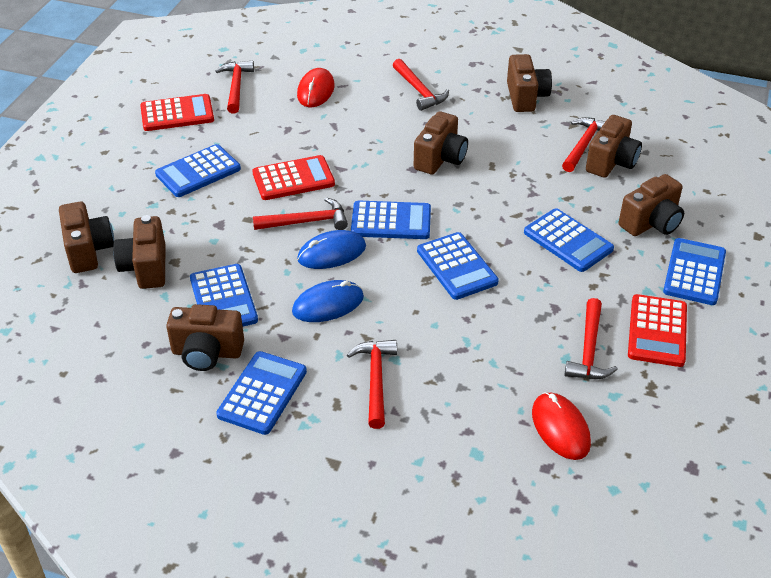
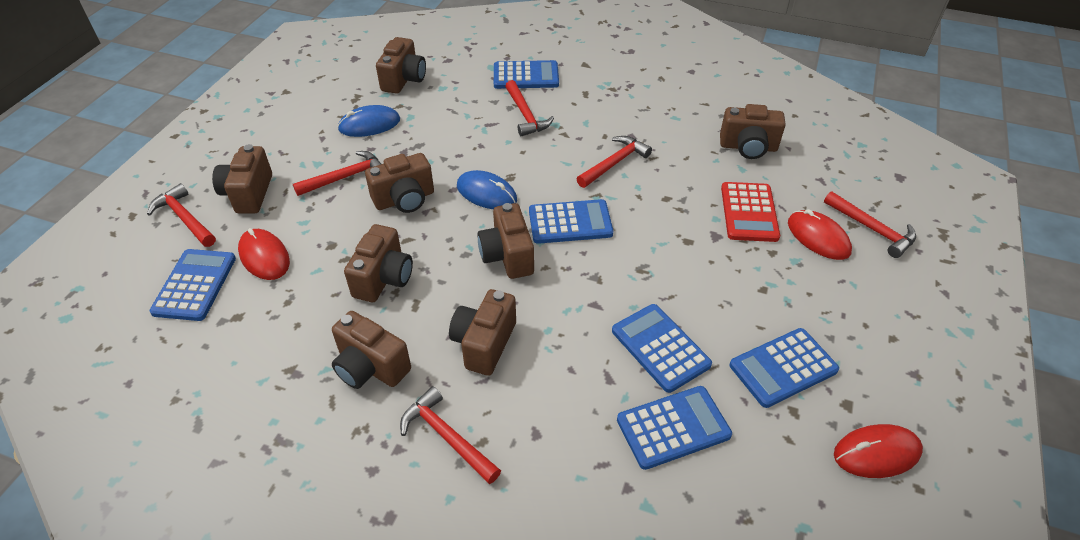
blue calculator: 7 -> 6
brown camera: 7 -> 8
red calculator: 3 -> 1
red mouse: 2 -> 3

